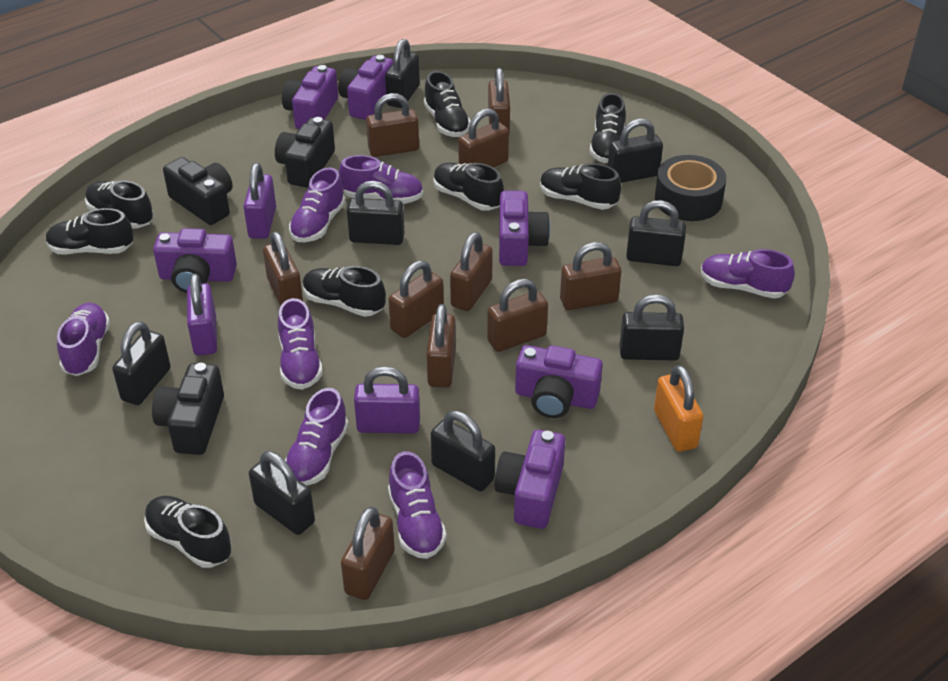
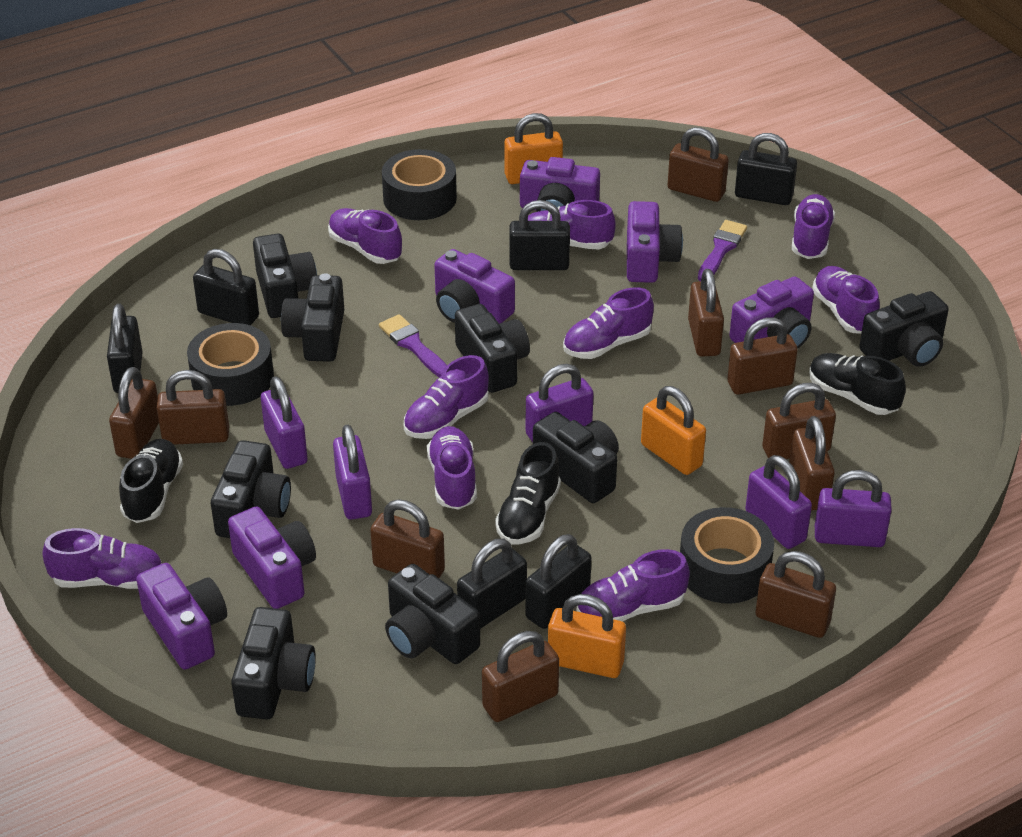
black camera: 3 -> 8
black padlock: 8 -> 6
black shoe: 8 -> 3
black tape: 1 -> 3
orange padlock: 1 -> 3
purple brush: 0 -> 2
purple padlock: 3 -> 5
purple shoe: 7 -> 9

